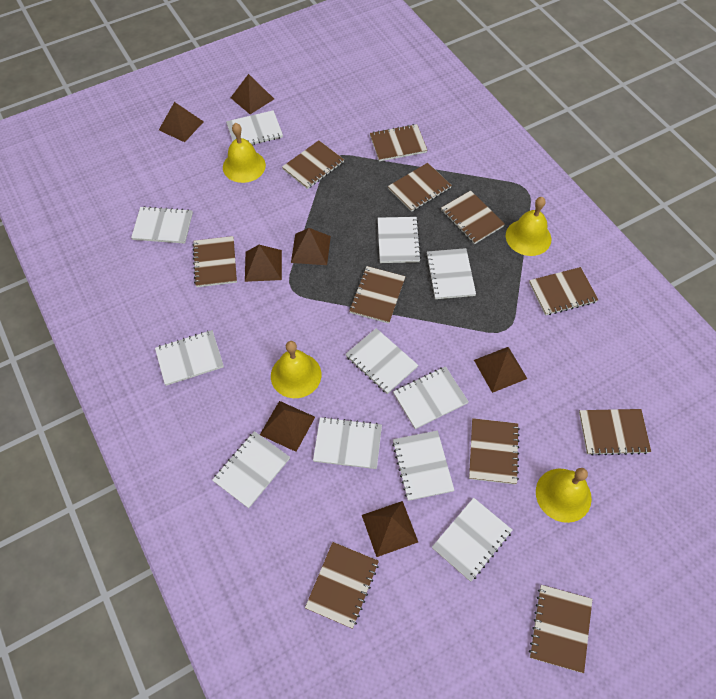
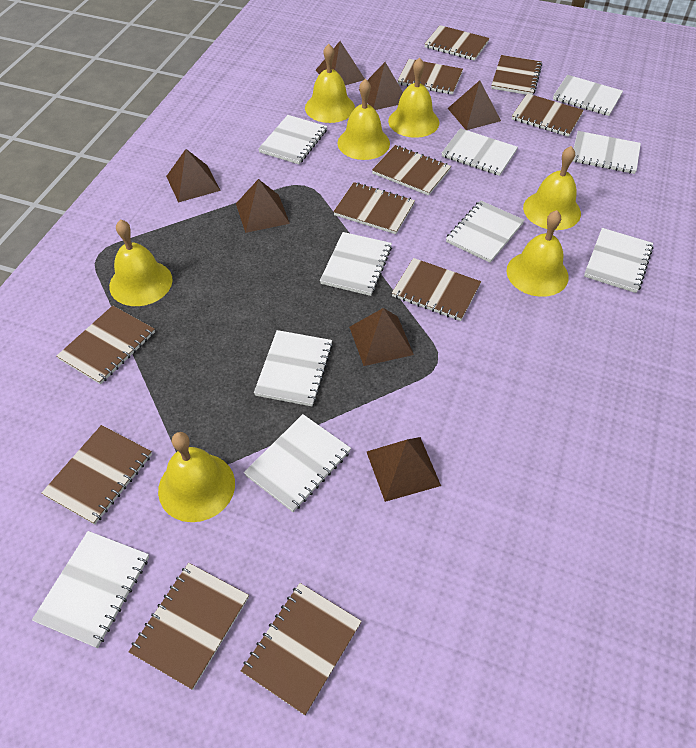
white notebook: 11 -> 10
yellow bell: 4 -> 7

